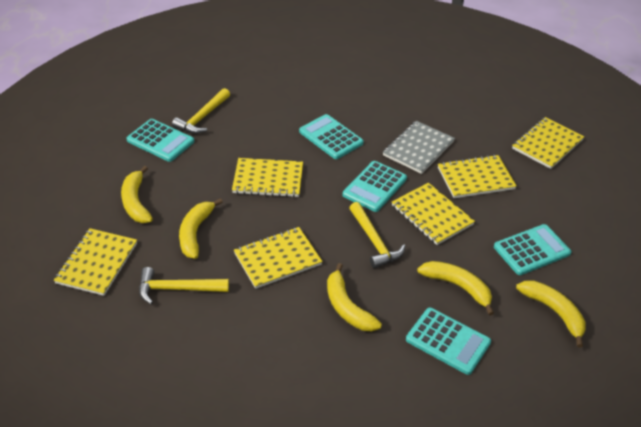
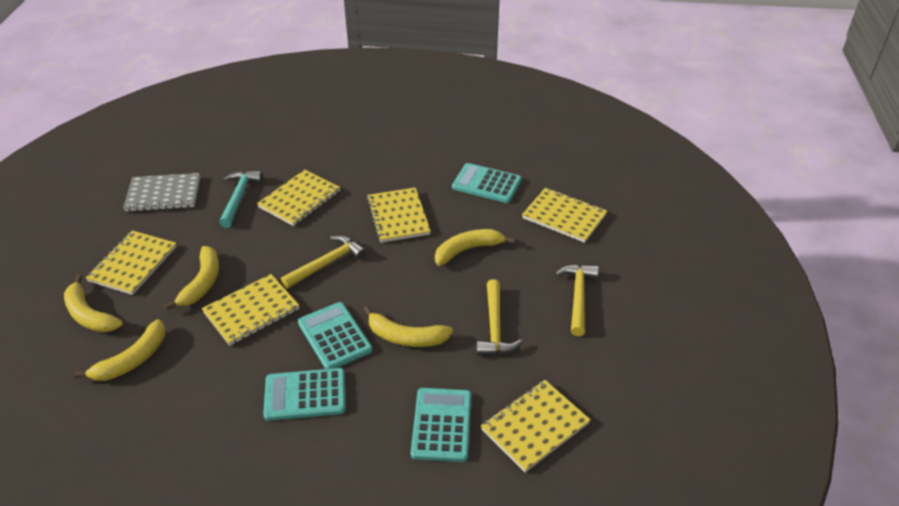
turquoise calculator: 5 -> 4
turquoise hammer: 0 -> 1

